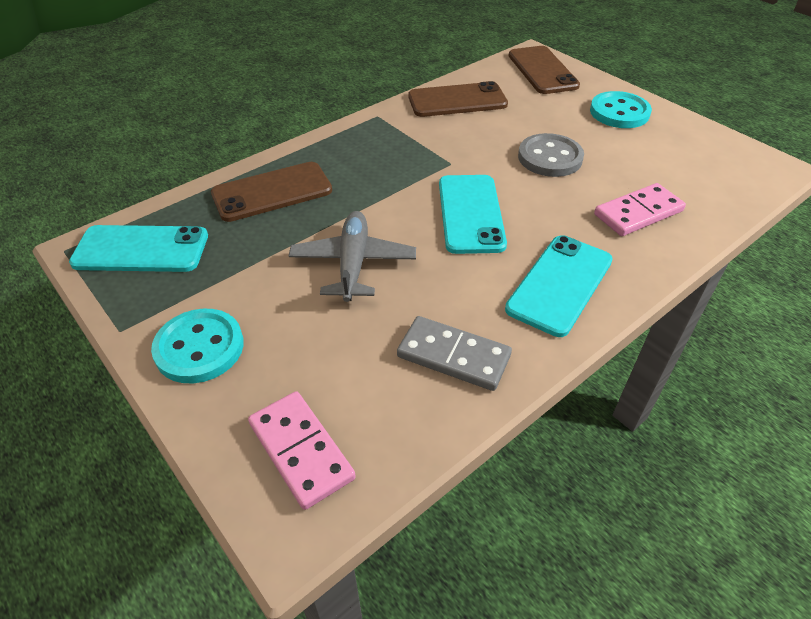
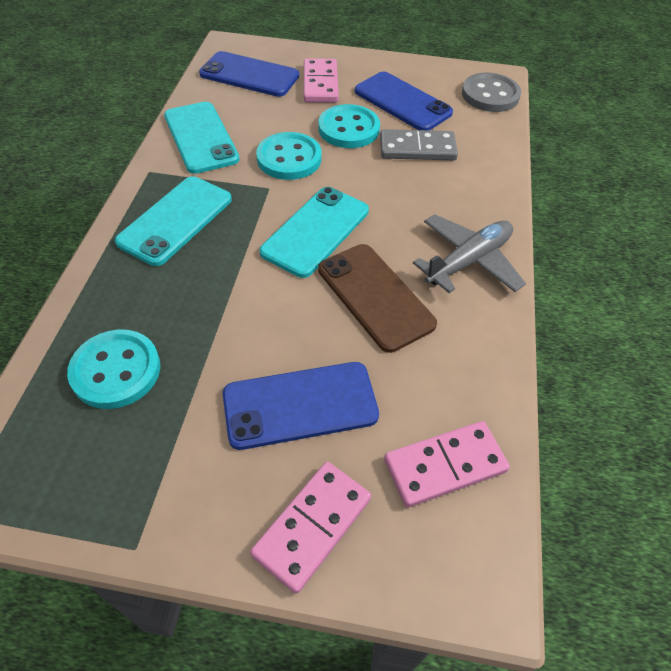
blue phone: 0 -> 3
brown phone: 3 -> 1
pink domino: 2 -> 3
turquoise button: 2 -> 3

